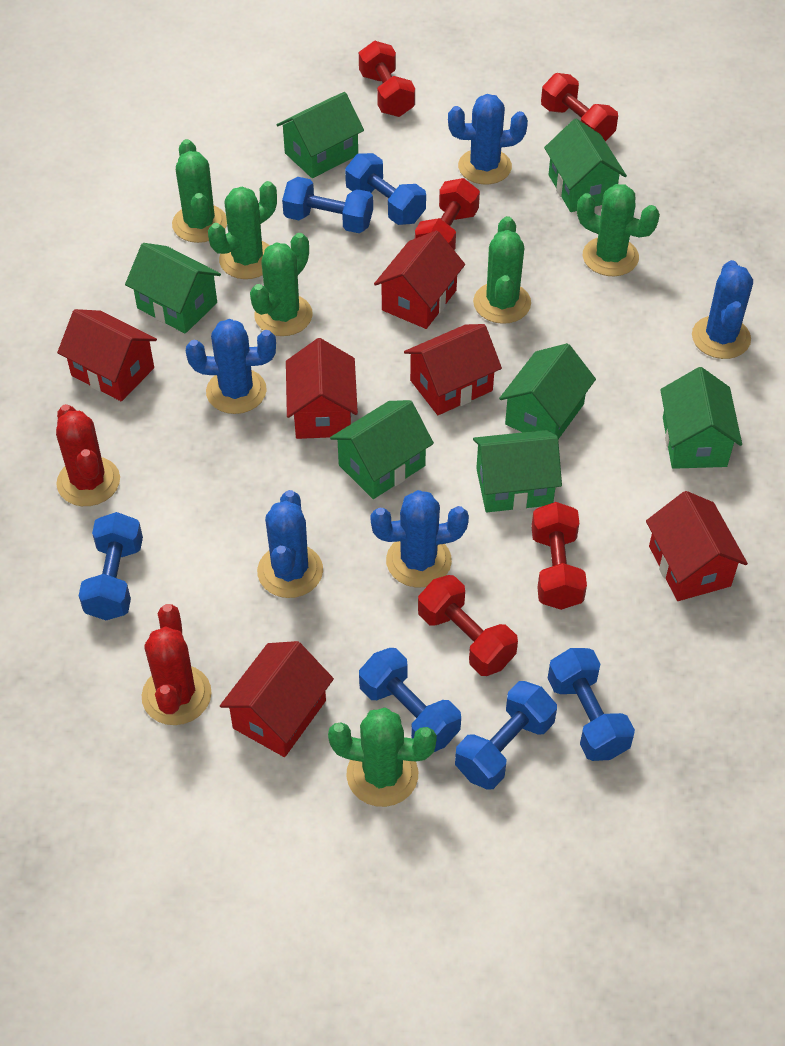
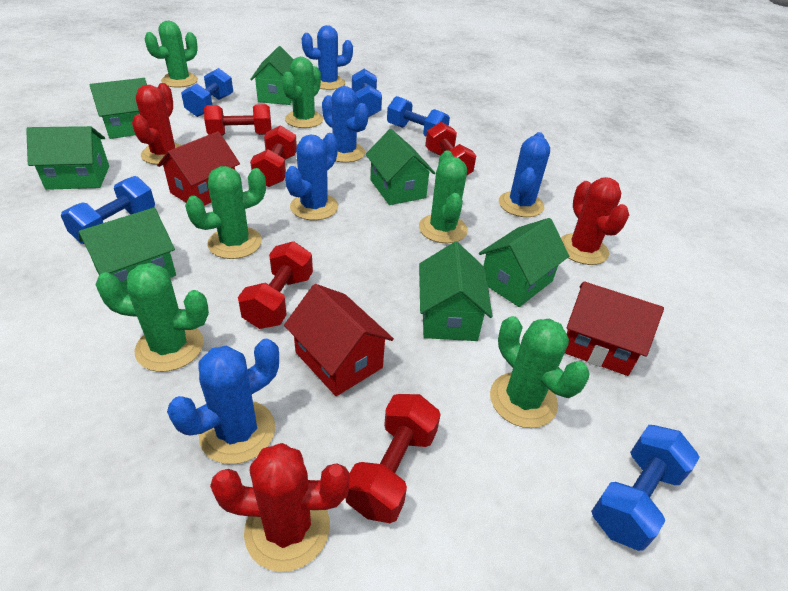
blue dumbbell: 6 -> 5
red cactus: 2 -> 3
red house: 6 -> 3

